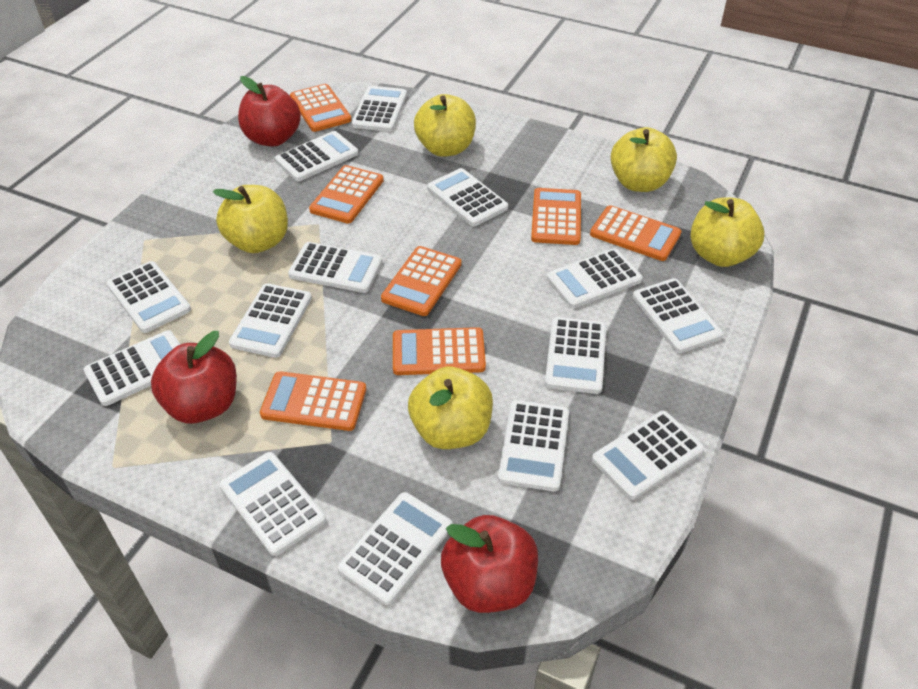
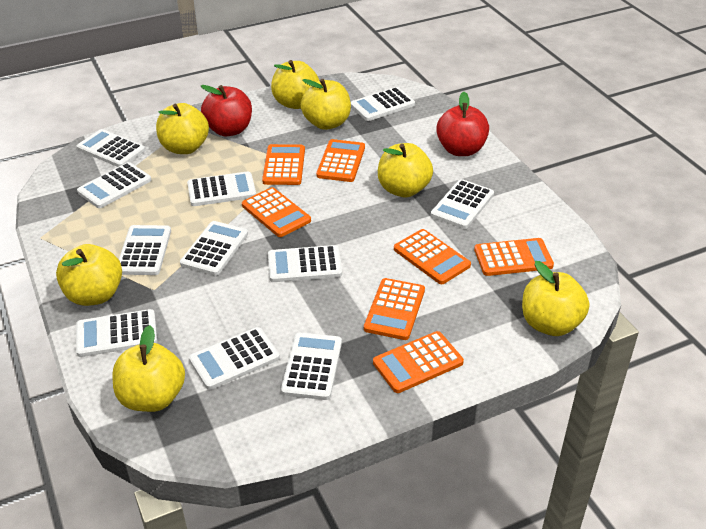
red apple: 3 -> 2
white calculator: 14 -> 11
yellow apple: 5 -> 7

